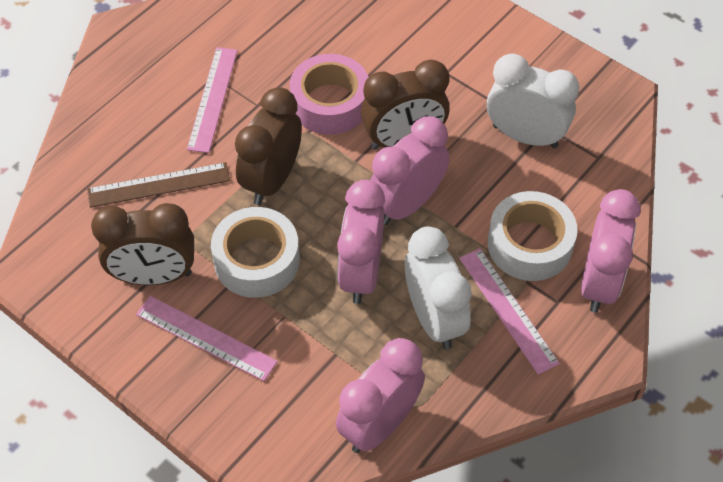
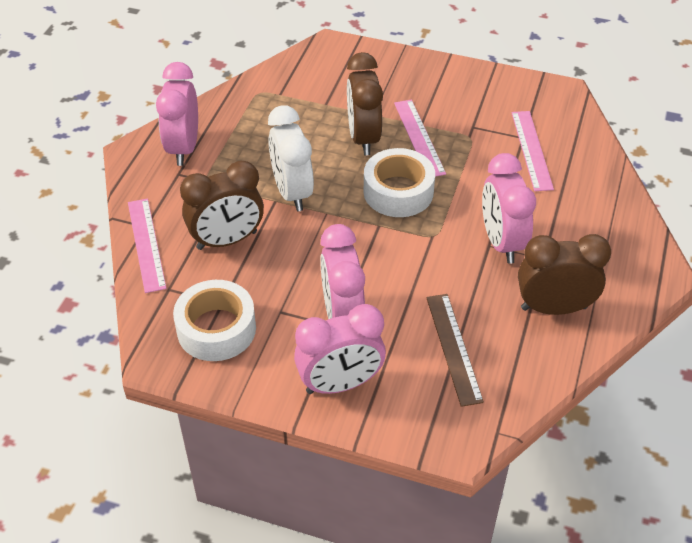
pink tape: 1 -> 0
white clock: 2 -> 1

